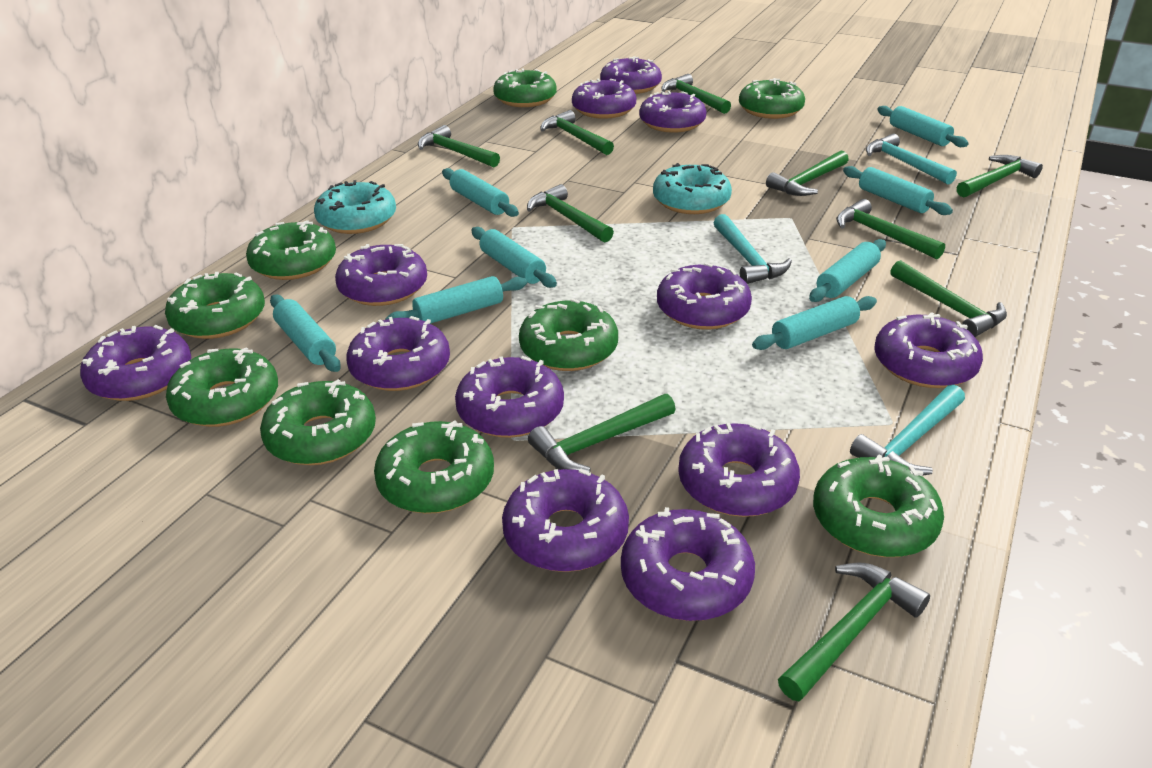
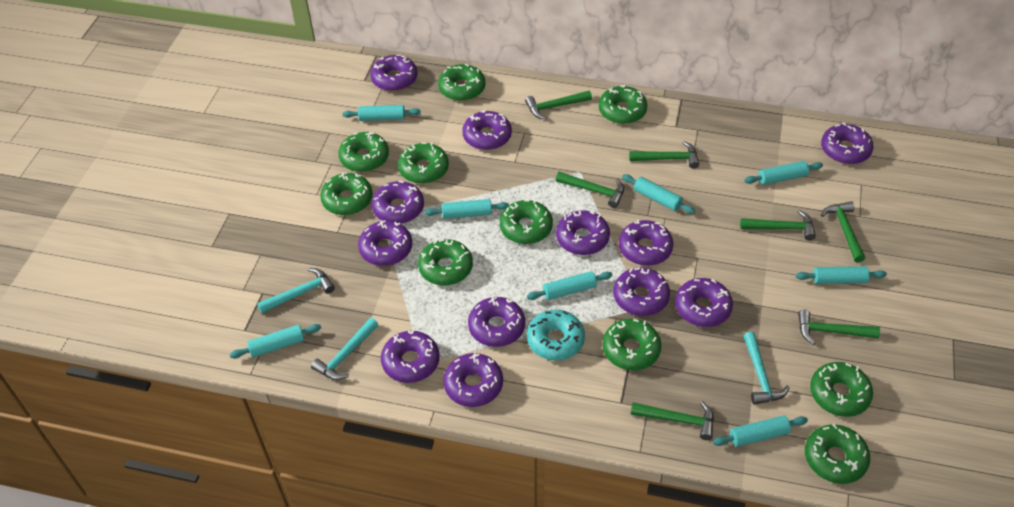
green donut: 9 -> 10
green hammer: 10 -> 7
turquoise donut: 2 -> 1

